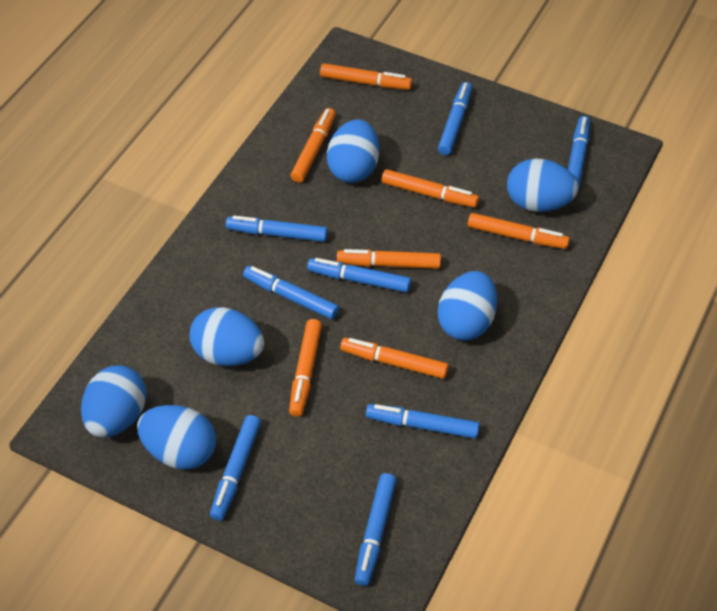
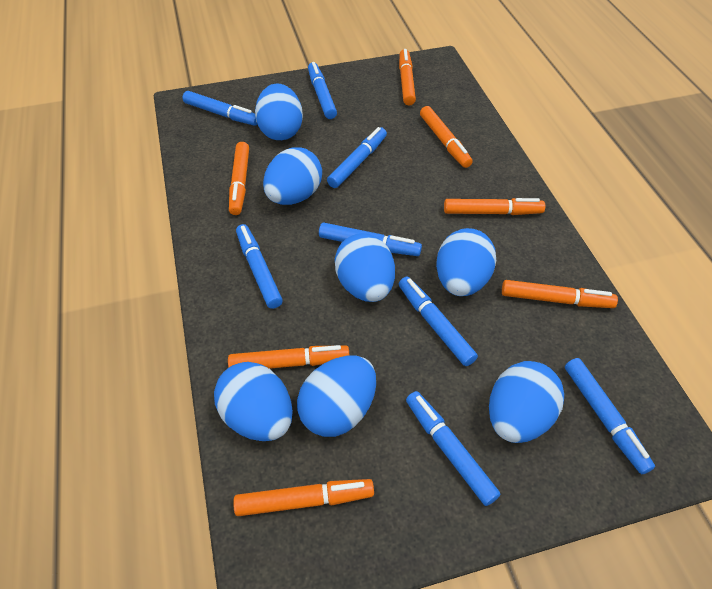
blue egg: 6 -> 7

